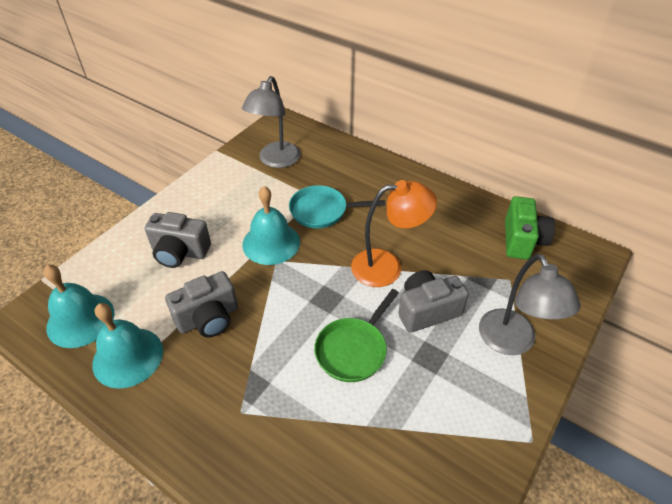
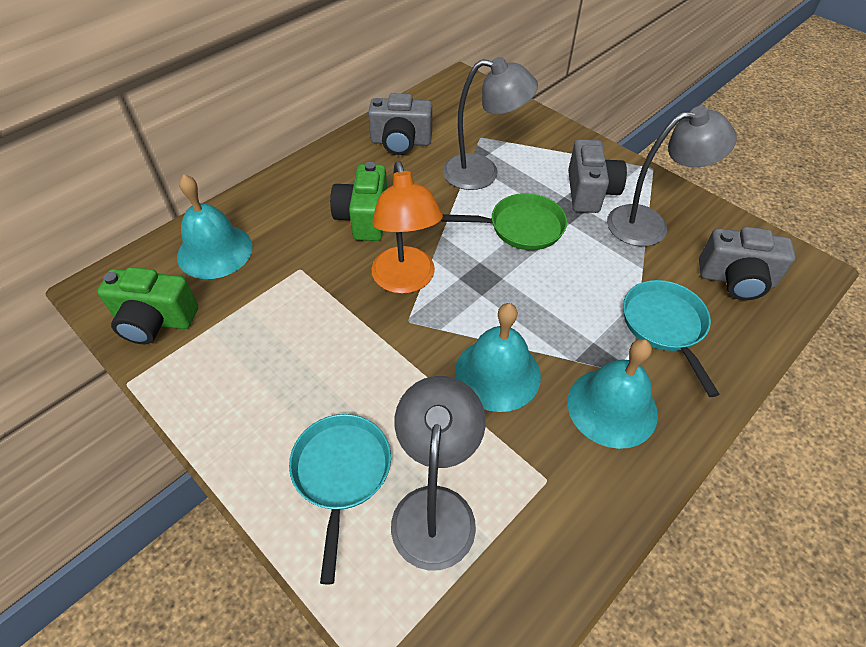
green camera: 1 -> 2
grey lamp: 2 -> 3
turquoise pan: 1 -> 2

